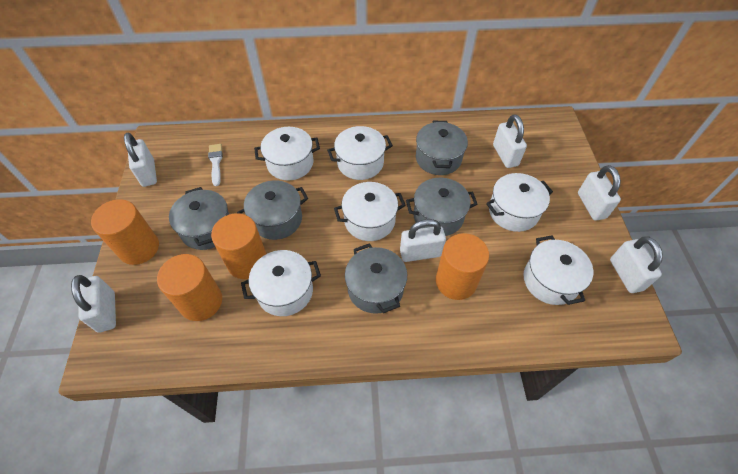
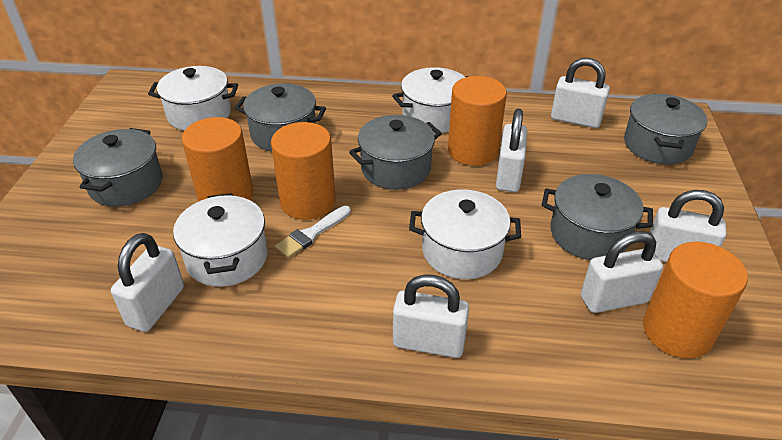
white pot: 6 -> 4

